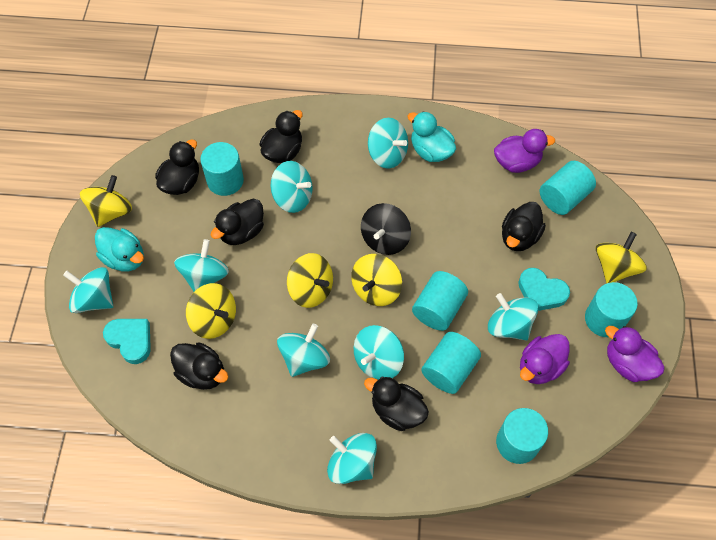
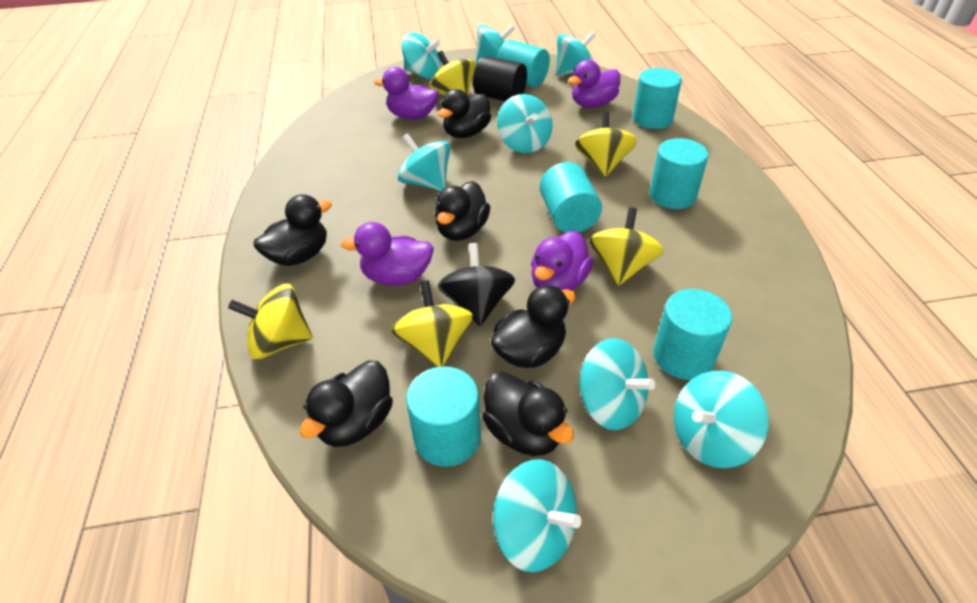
black cylinder: 0 -> 1
purple duck: 3 -> 4
turquoise duck: 2 -> 0
turquoise heart: 2 -> 0

